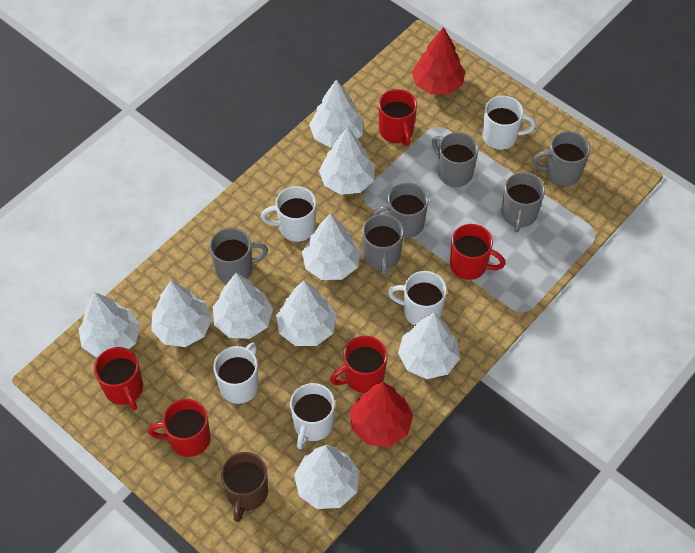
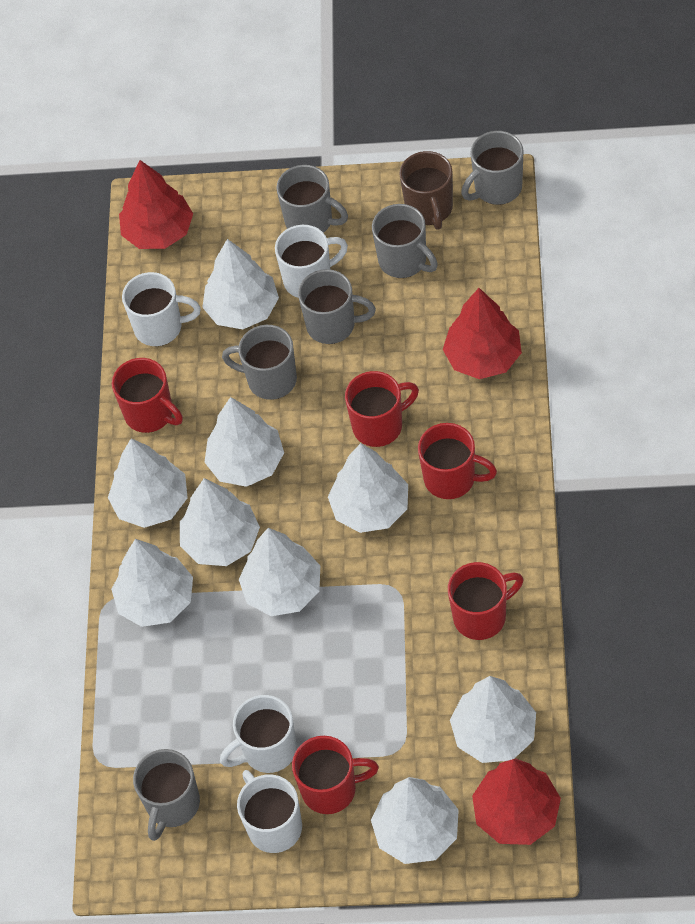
red tree: 2 -> 3
white mug: 5 -> 4

